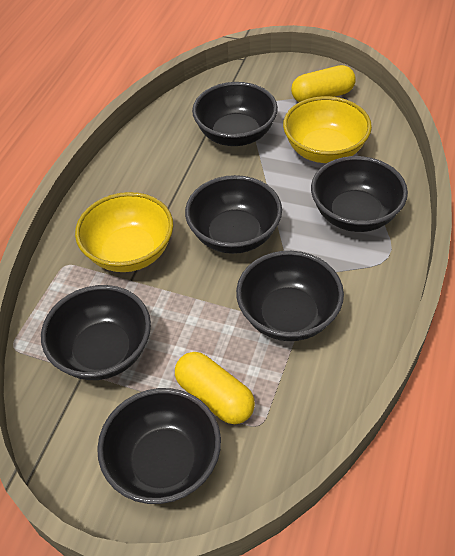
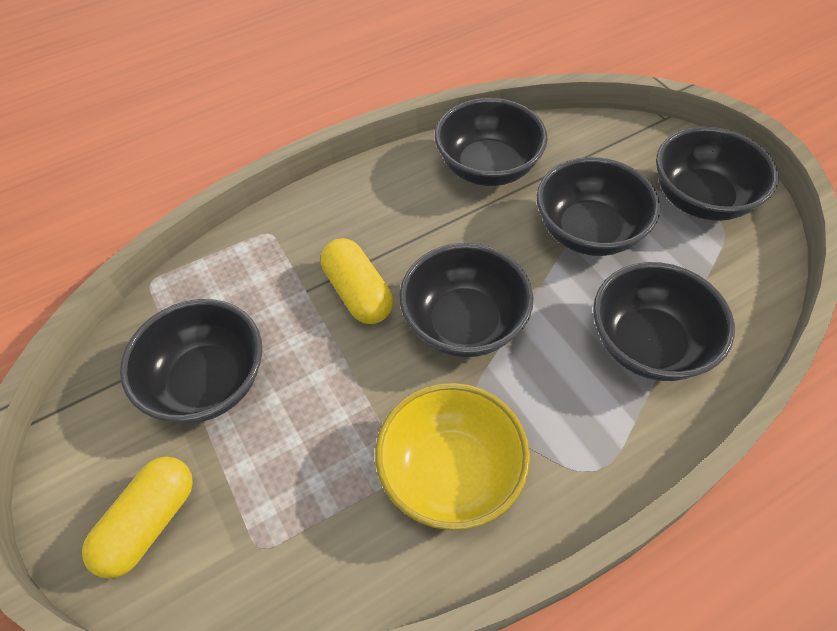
yellow bowl: 2 -> 1

